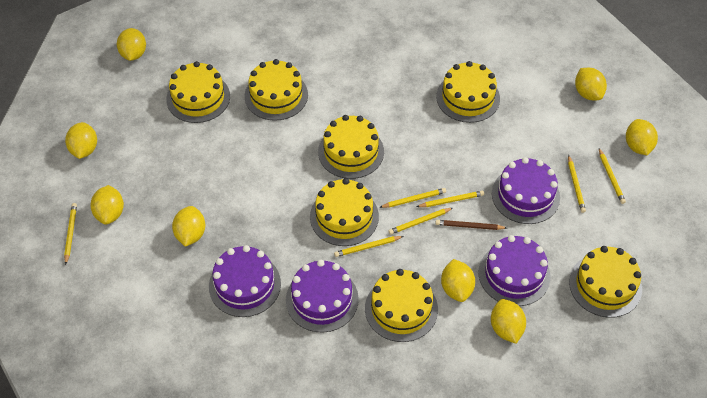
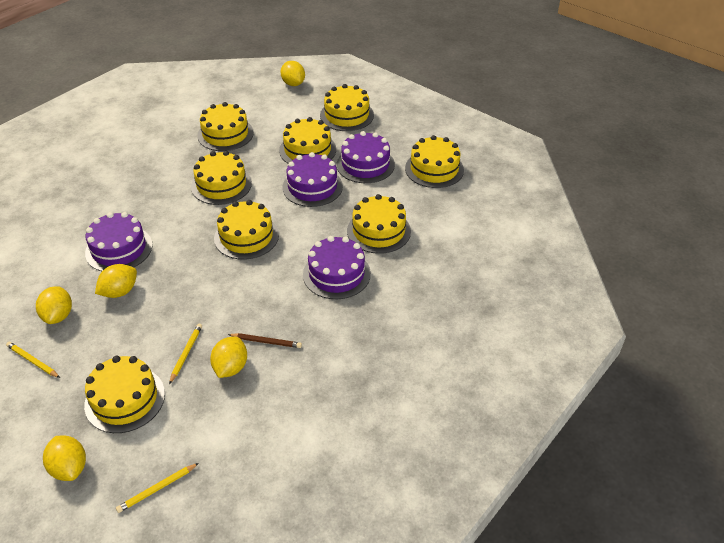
yellow cake: 7 -> 8
yellow lemon: 8 -> 5
yellow pencil: 7 -> 3

